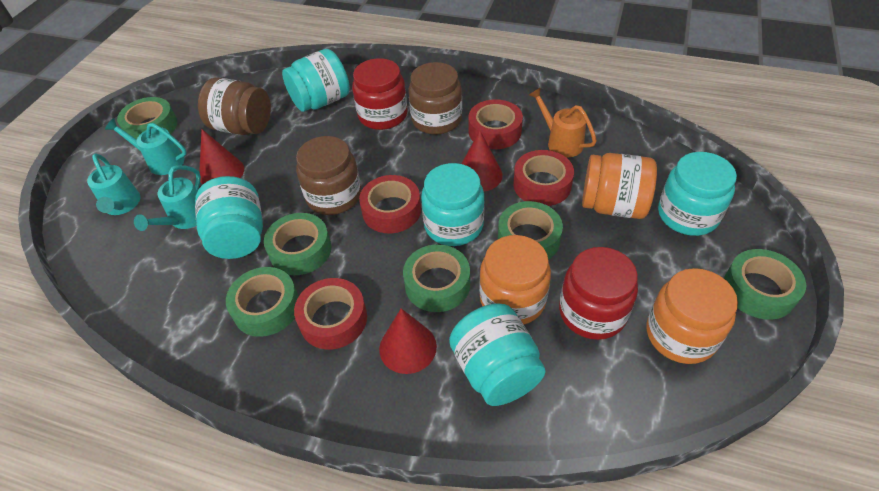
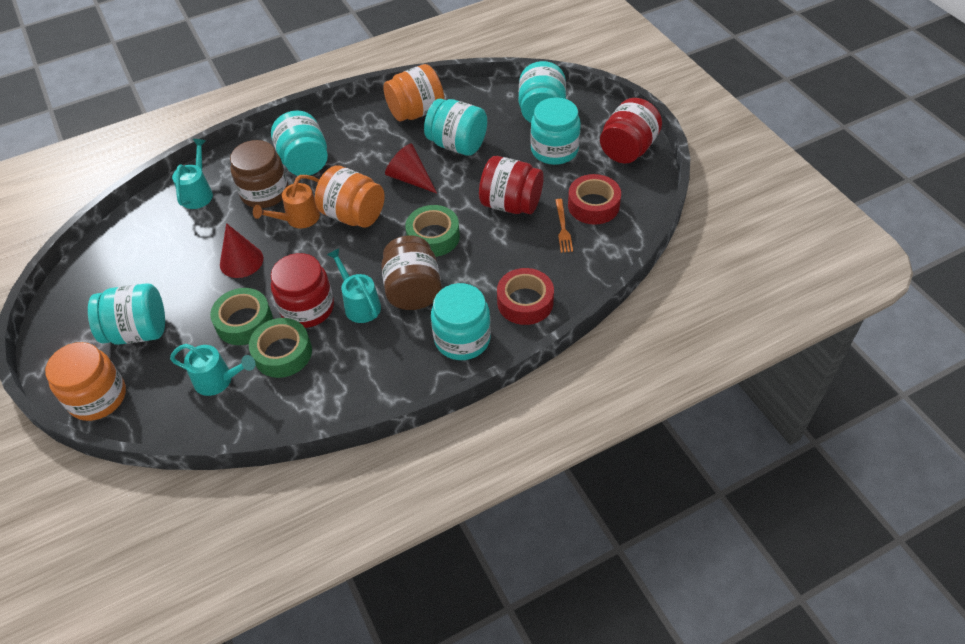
brown jar: 3 -> 2
green tape: 6 -> 3
orange fork: 0 -> 1
red cone: 3 -> 2
red jar: 2 -> 3
red tape: 4 -> 2
turquoise jar: 5 -> 6

